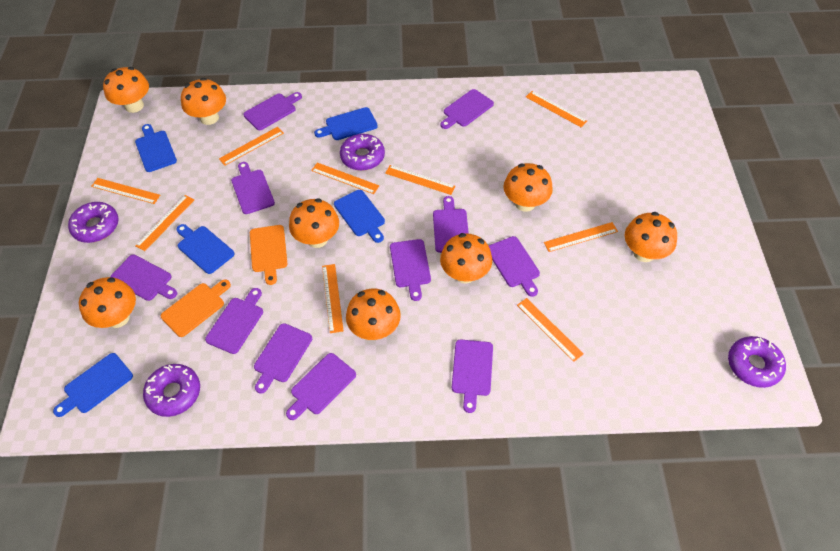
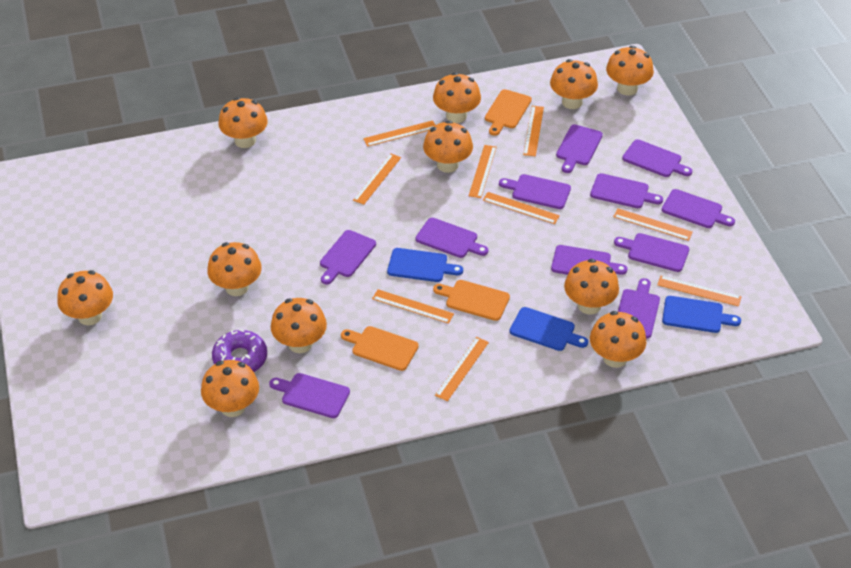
blue cutting board: 5 -> 3
orange cutting board: 2 -> 3
orange mushroom: 8 -> 11
purple donut: 4 -> 1

